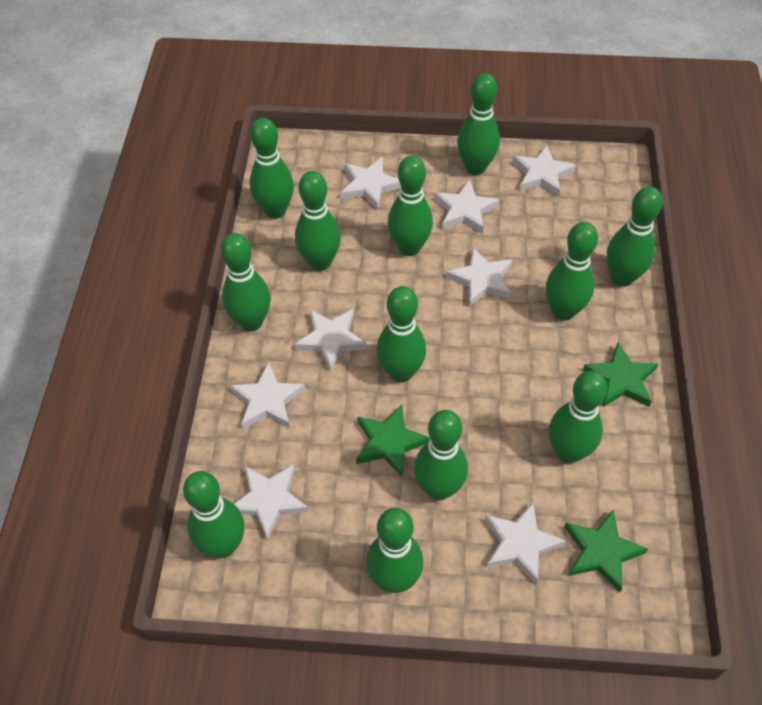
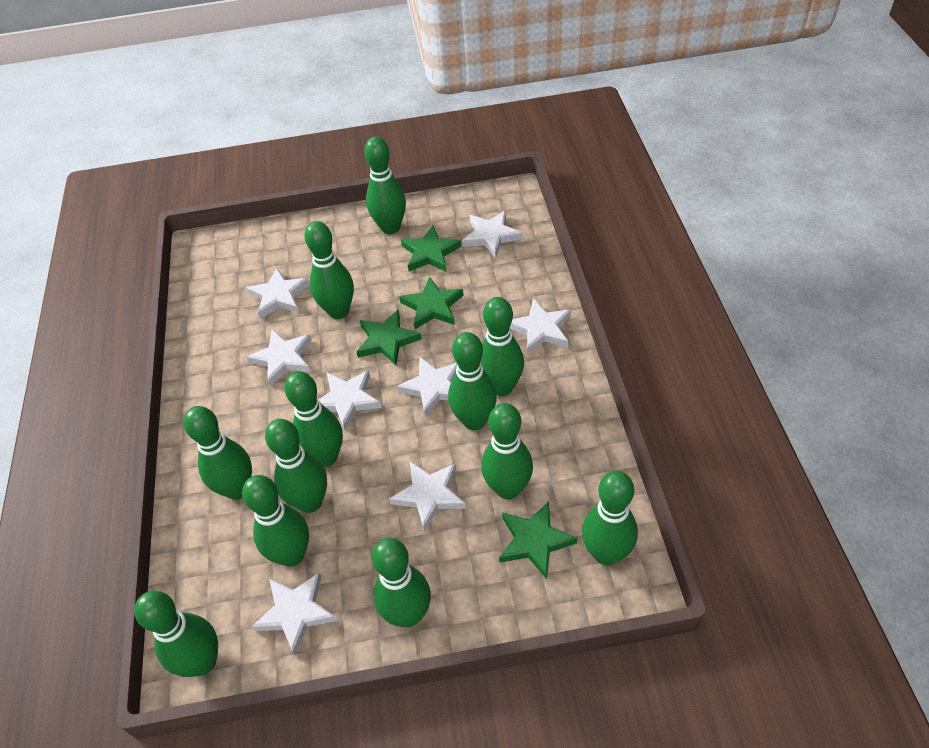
green star: 3 -> 4

